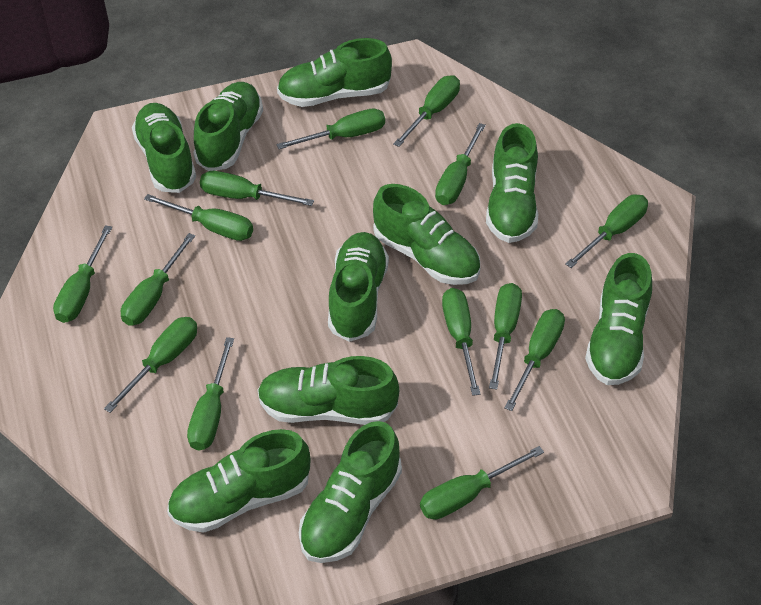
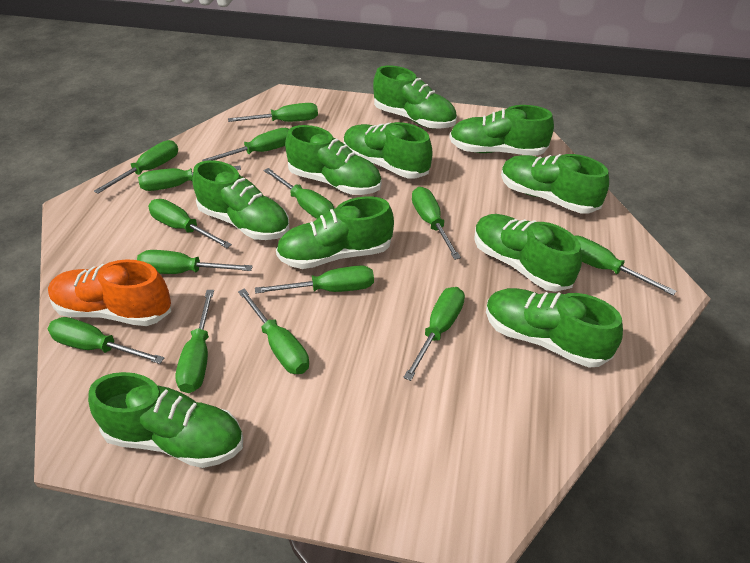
orange shoe: 0 -> 1

